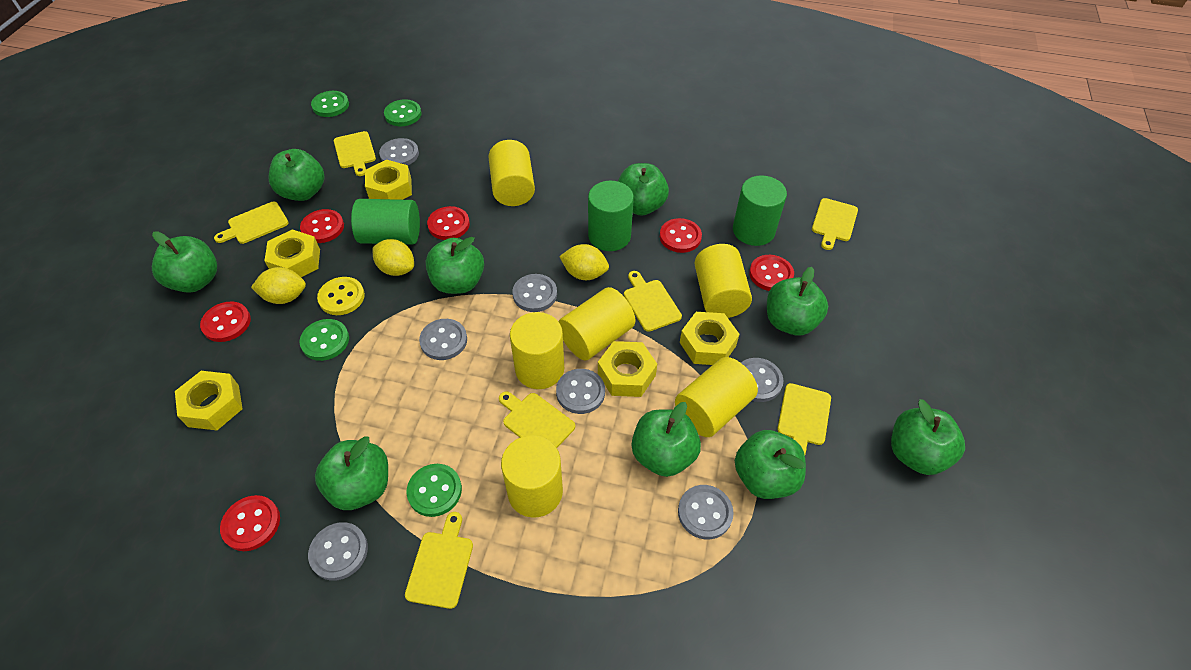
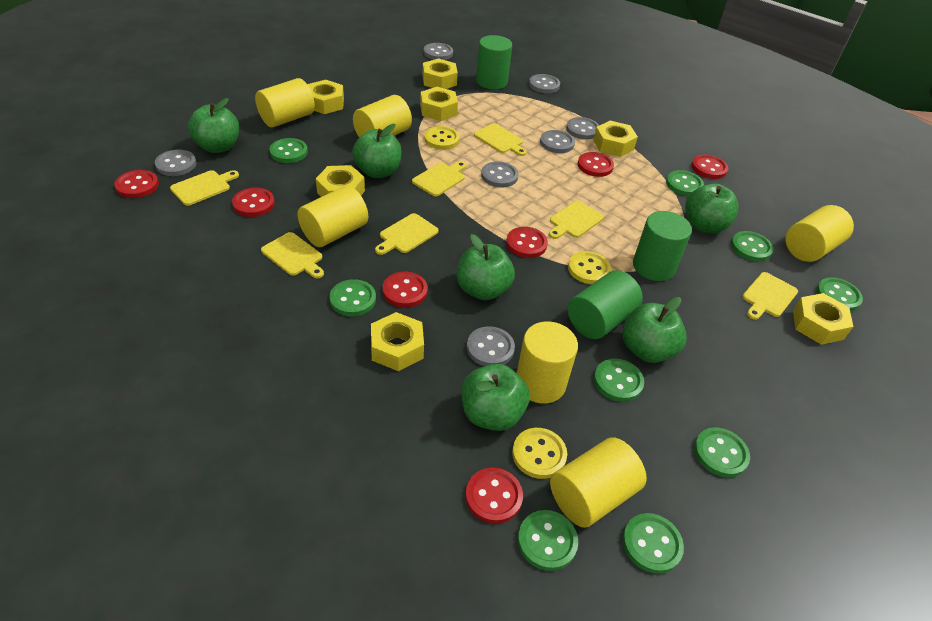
green apple: 9 -> 6
green button: 4 -> 9
red button: 6 -> 7
yellow button: 1 -> 3
yellow lemon: 3 -> 0
yellow nut: 5 -> 7

